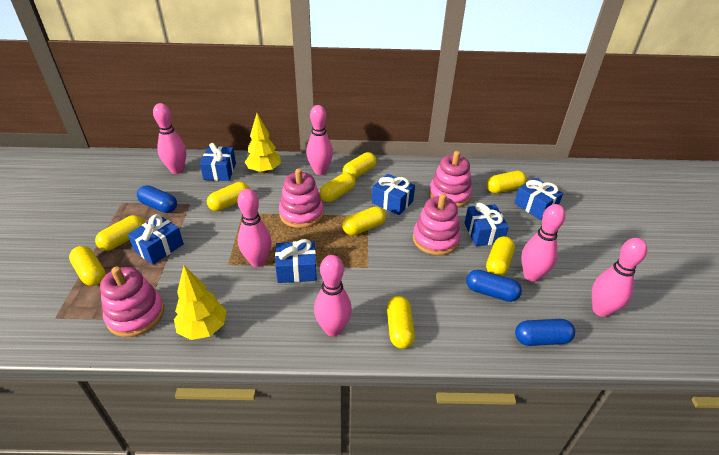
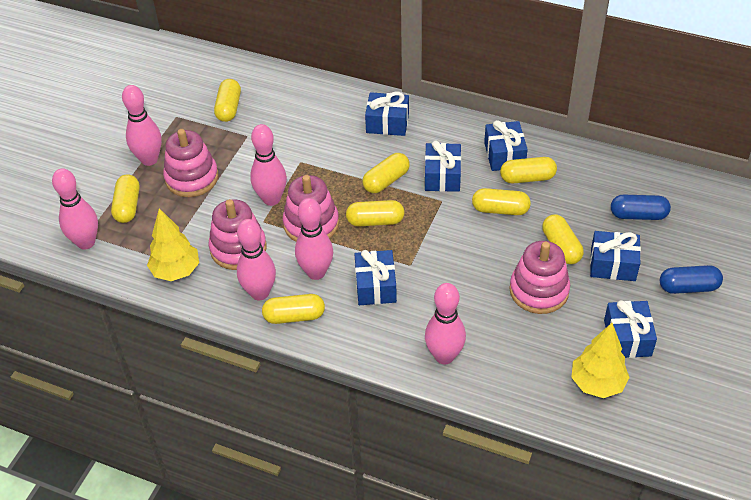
blue capsule: 3 -> 2
yellow capsule: 9 -> 8

